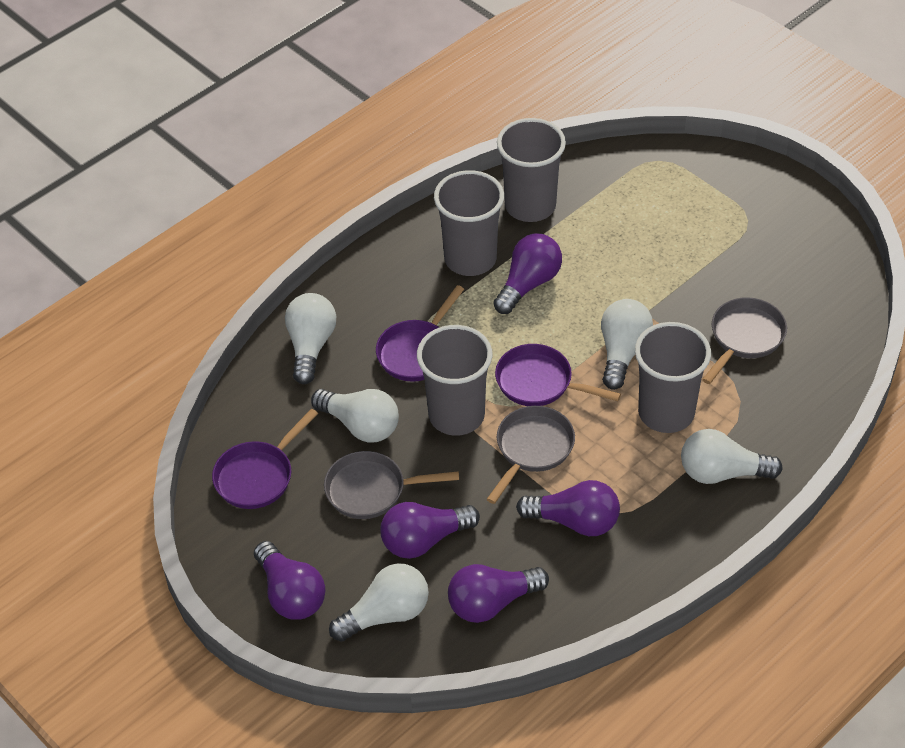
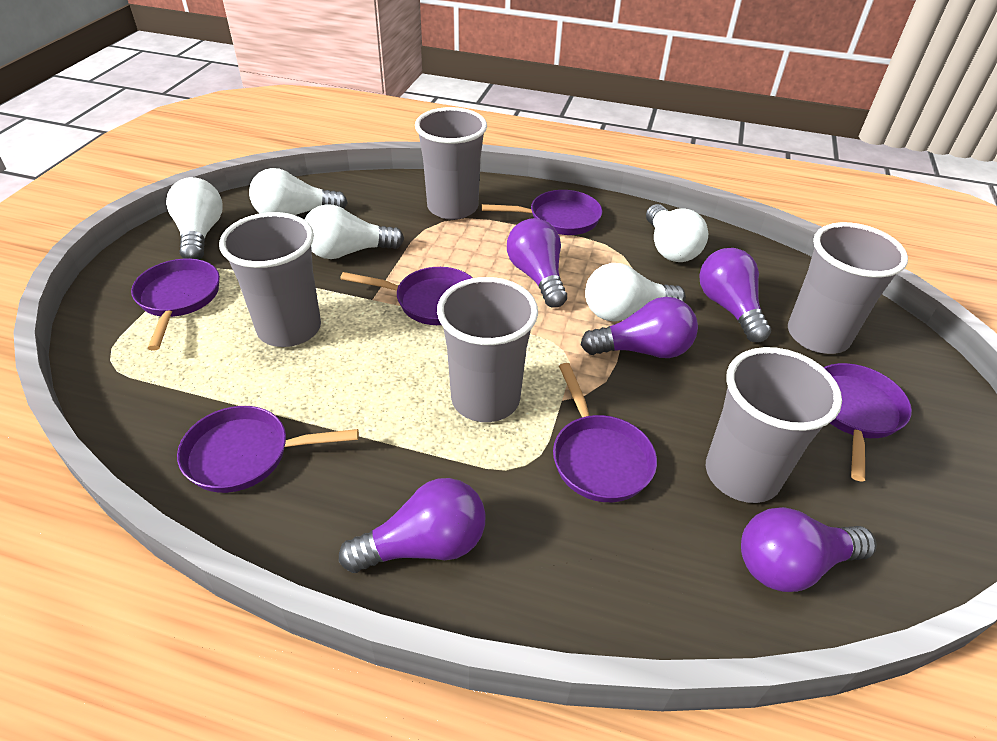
grey cup: 4 -> 5
grey pan: 3 -> 0
purple pan: 3 -> 6

